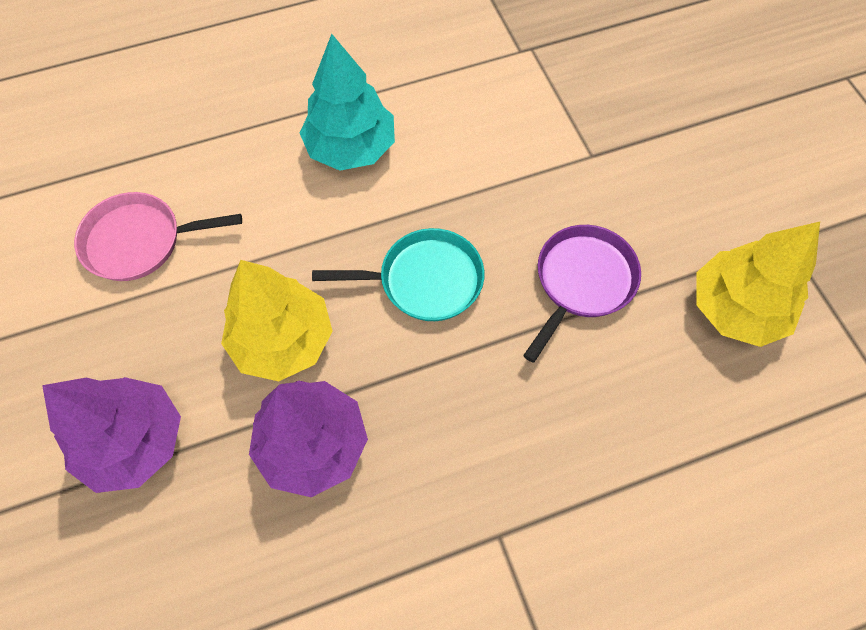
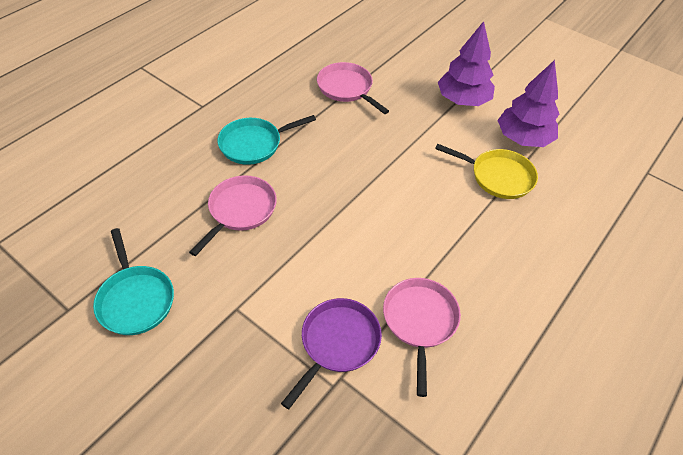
pink pan: 1 -> 3
turquoise pan: 1 -> 2
turquoise tree: 1 -> 0
yellow pan: 0 -> 1
yellow tree: 2 -> 0

